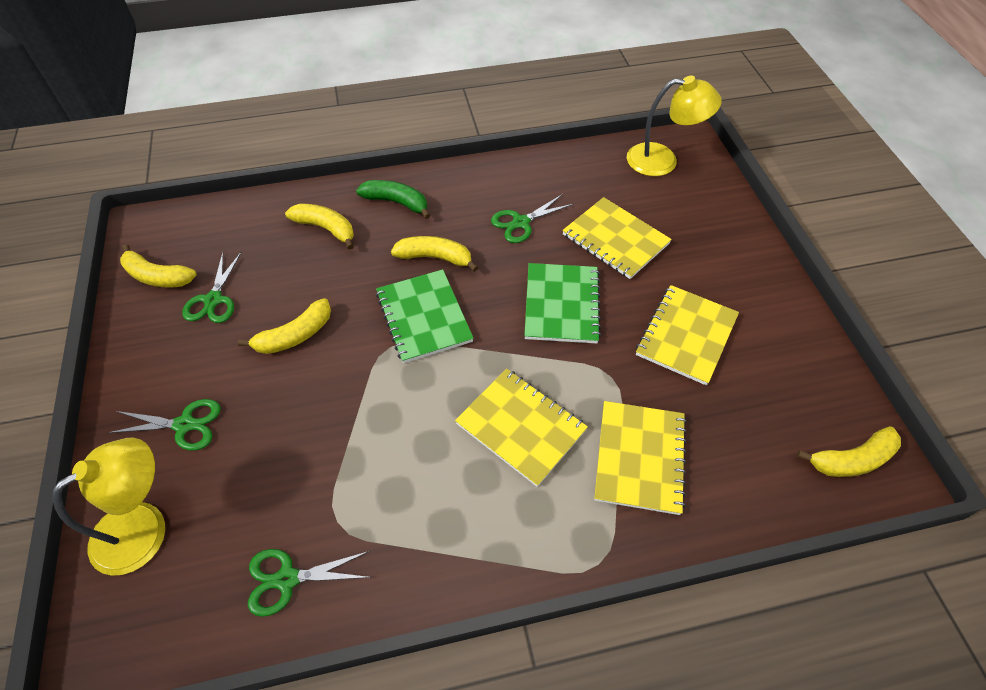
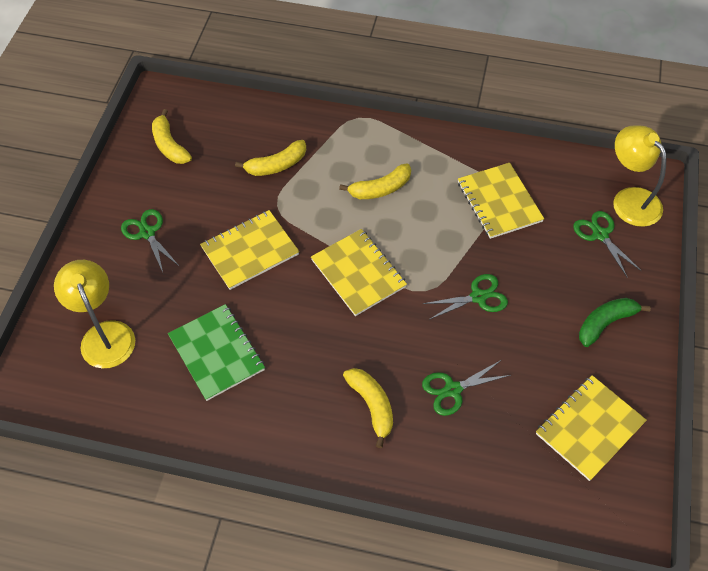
green notebook: 2 -> 1
yellow banana: 5 -> 4

